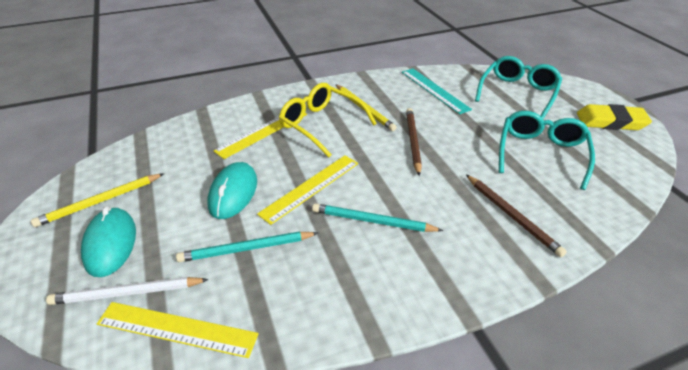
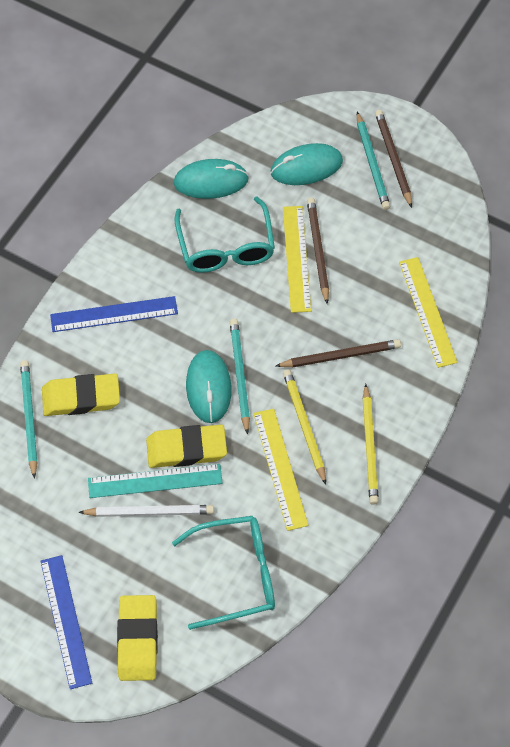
blue ruler: 0 -> 2
brown pencil: 2 -> 3
turquoise mouse: 2 -> 3
turquoise pencil: 2 -> 3
yellow eraser: 1 -> 3
yellow glasses: 1 -> 0

